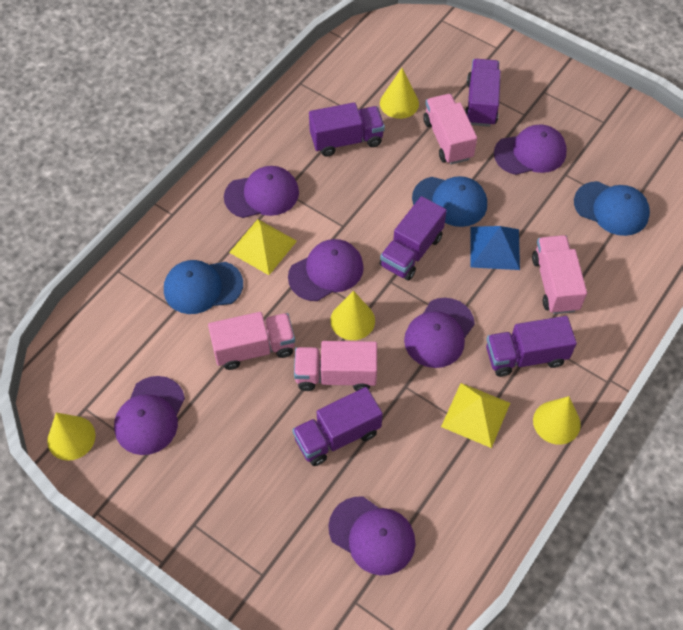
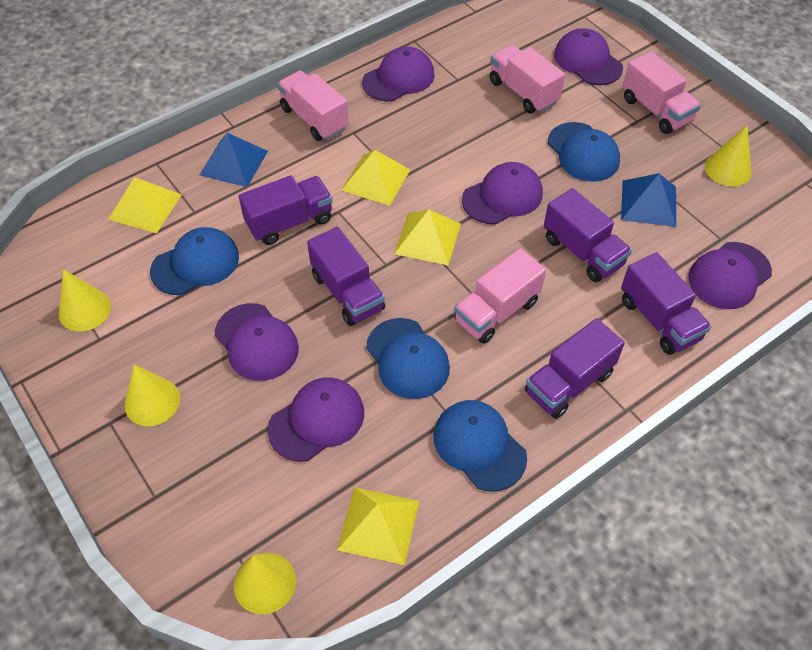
blue cap: 3 -> 4
blue pyramid: 1 -> 2
yellow pyramid: 2 -> 4

